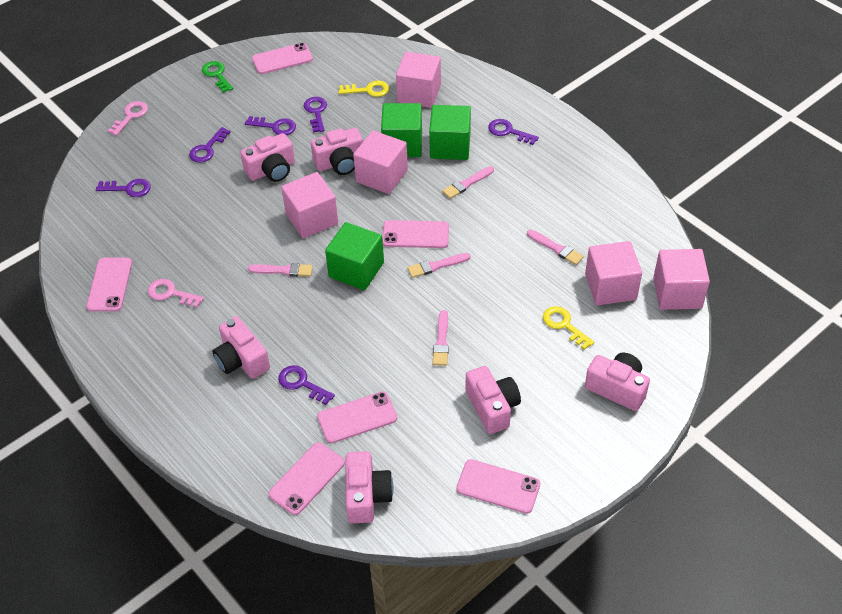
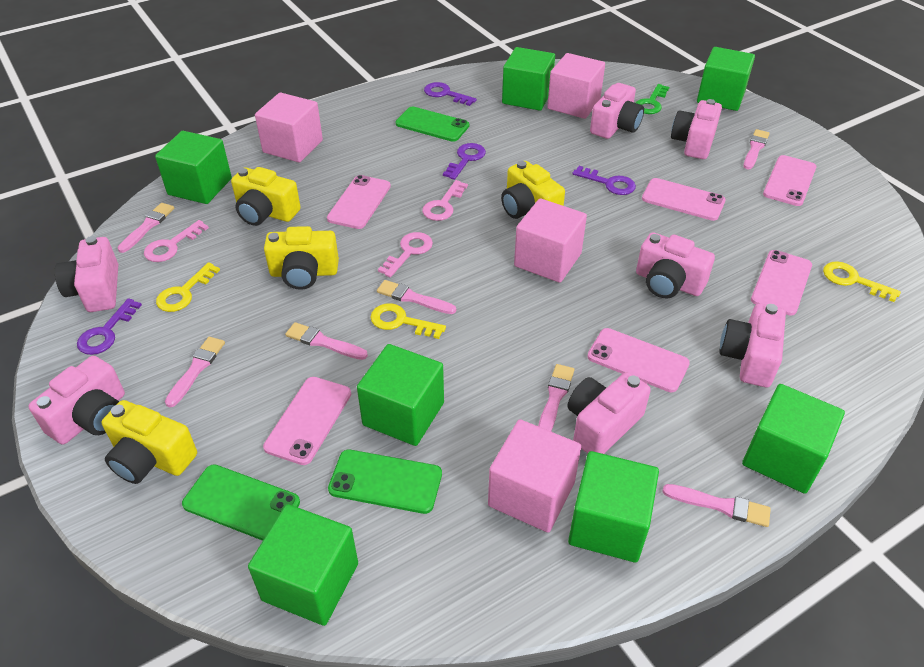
green cube: 3 -> 7
green phone: 0 -> 3
pink brush: 5 -> 7
pink camera: 6 -> 7
pink cube: 5 -> 4
pink key: 2 -> 3
purple key: 6 -> 4
yellow camera: 0 -> 4
yellow key: 2 -> 3

